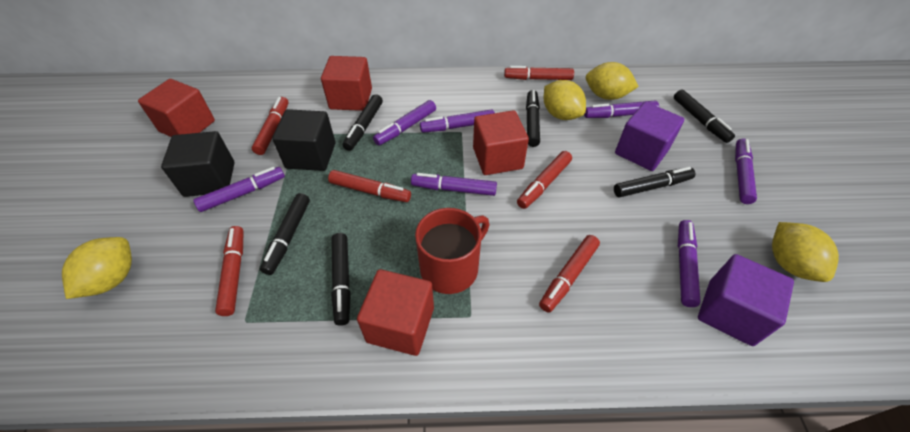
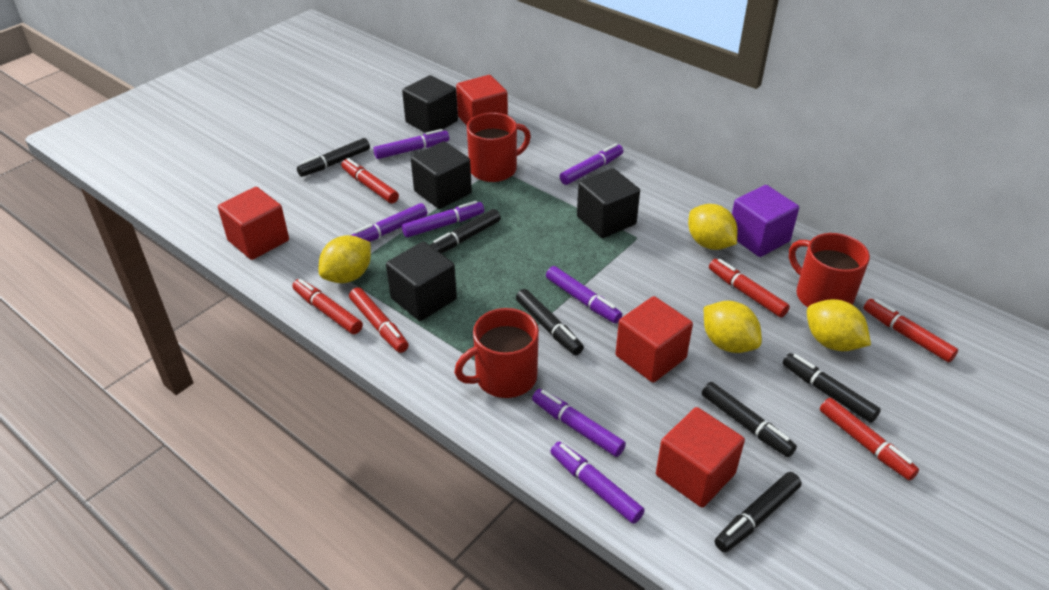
black cube: 2 -> 4
purple cube: 2 -> 1
red mug: 1 -> 3

